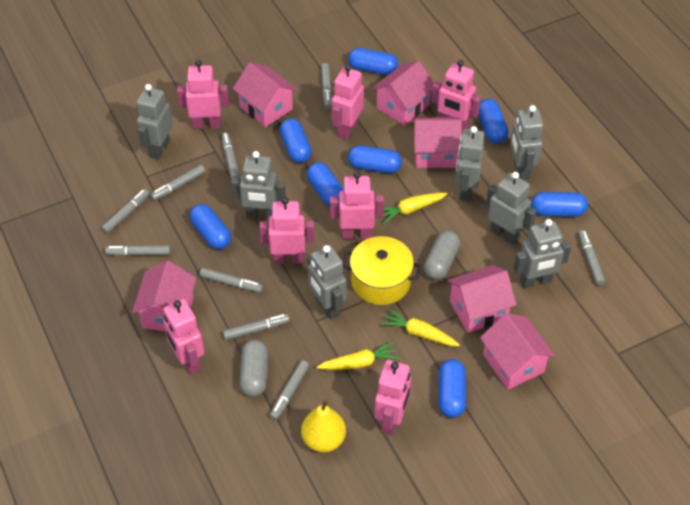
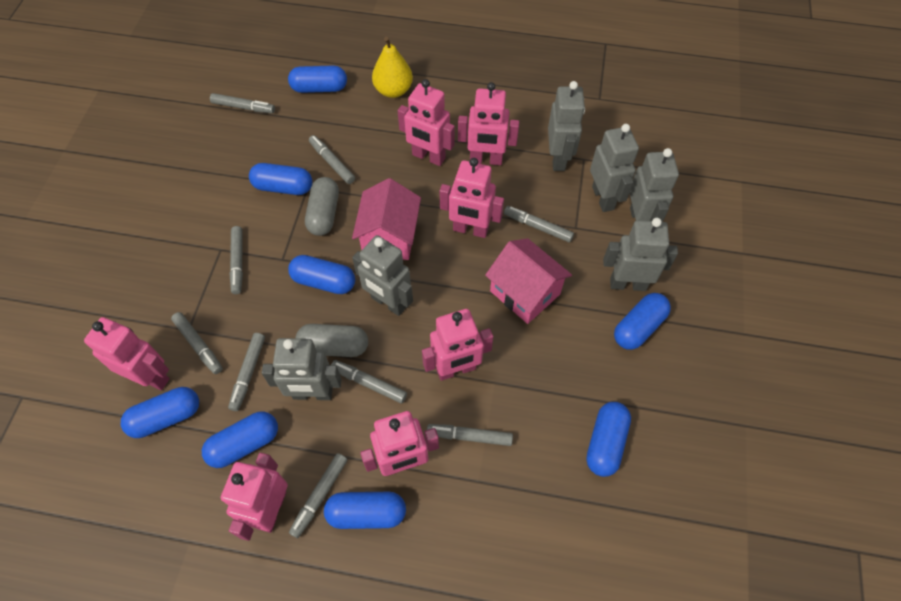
grey robot: 7 -> 6
pink house: 6 -> 2
yellow carrot: 3 -> 0
yellow pot: 1 -> 0

